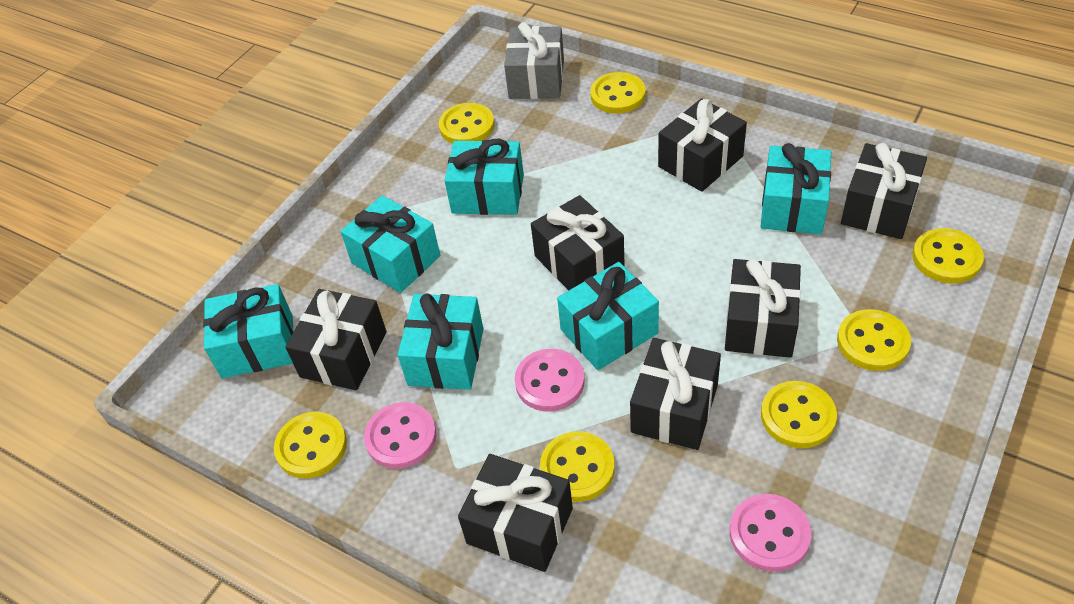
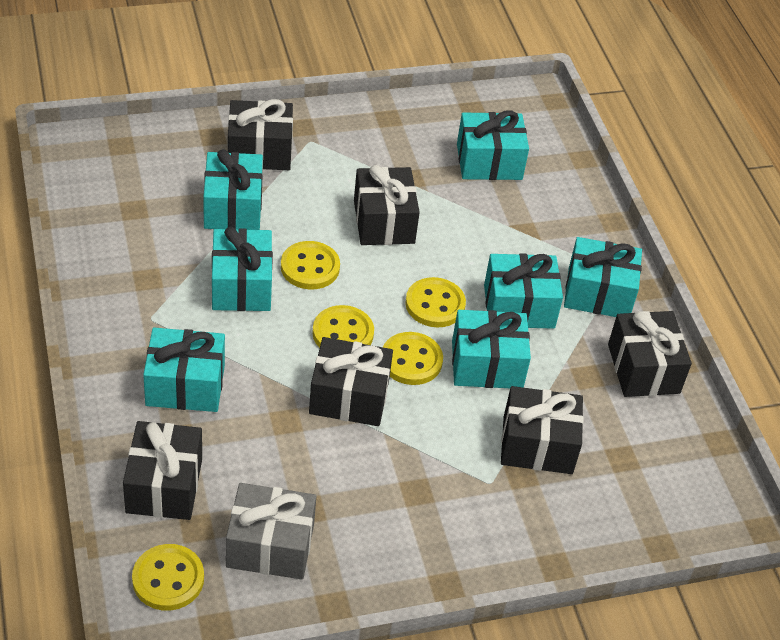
black gift: 7 -> 6
pink button: 3 -> 0
turquoise gift: 6 -> 7
yellow button: 7 -> 5

